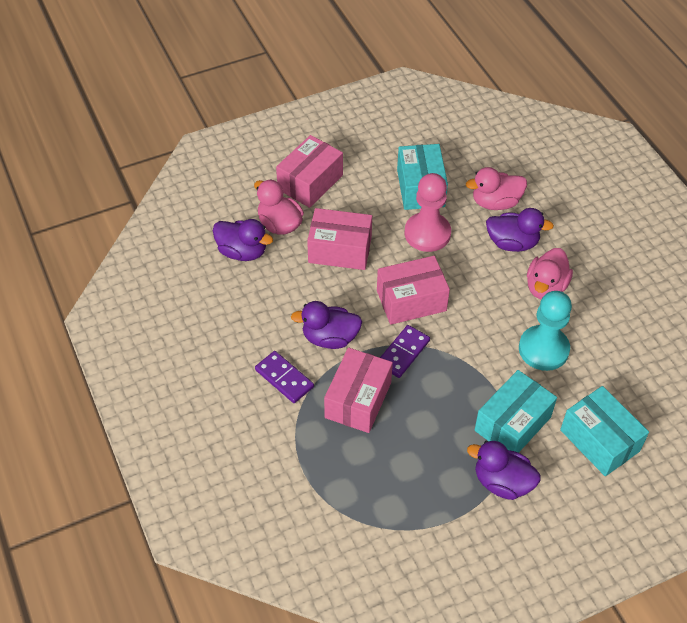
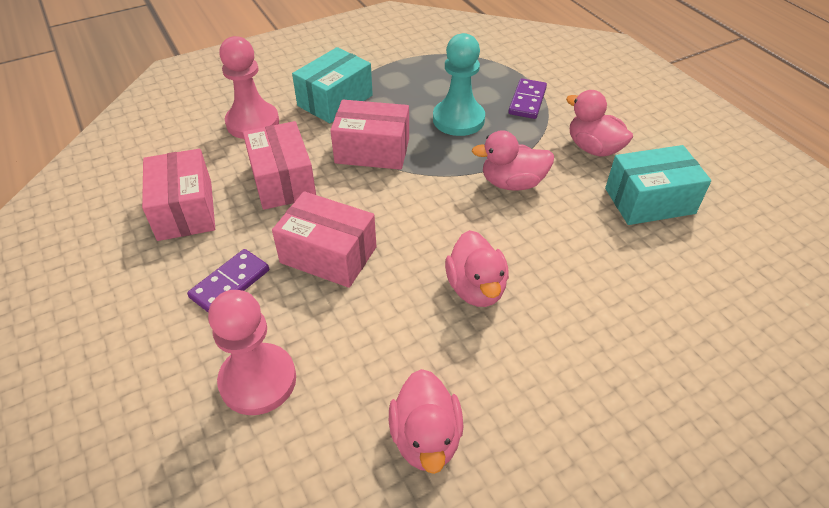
pink duck: 3 -> 4
pink pawn: 1 -> 2
purple duck: 4 -> 0
turquoise box: 3 -> 2

